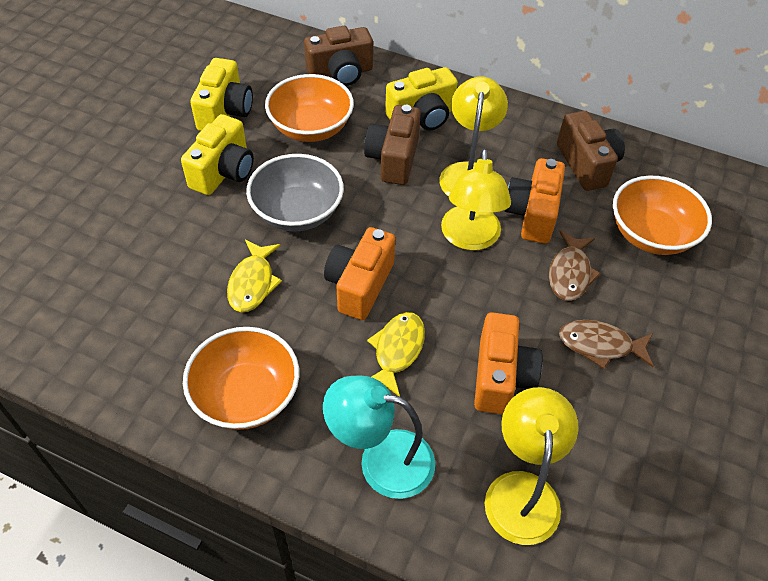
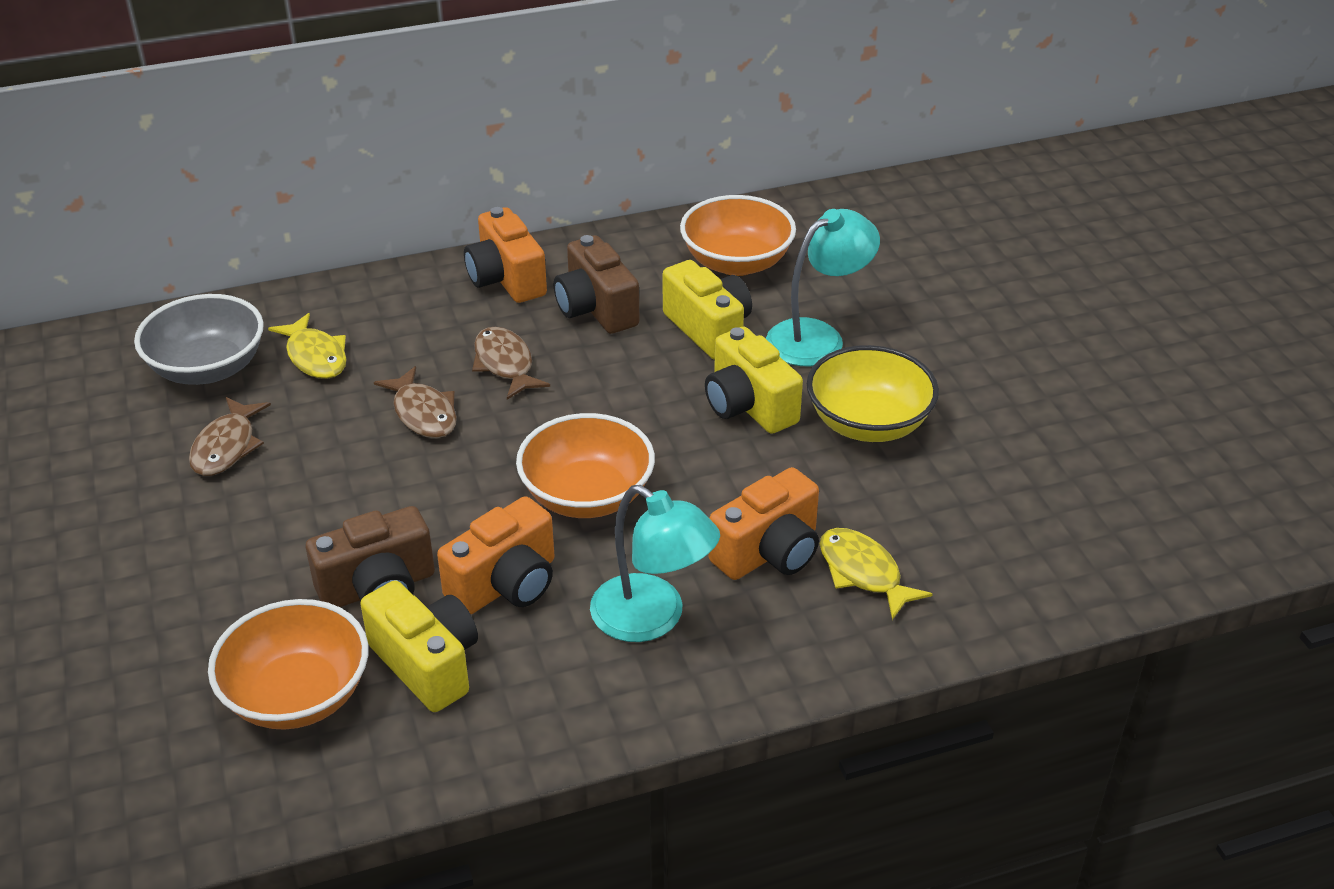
brown camera: 3 -> 2
brown fish: 2 -> 3
turquoise lamp: 1 -> 2
yellow bowl: 0 -> 1
yellow lamp: 3 -> 0

